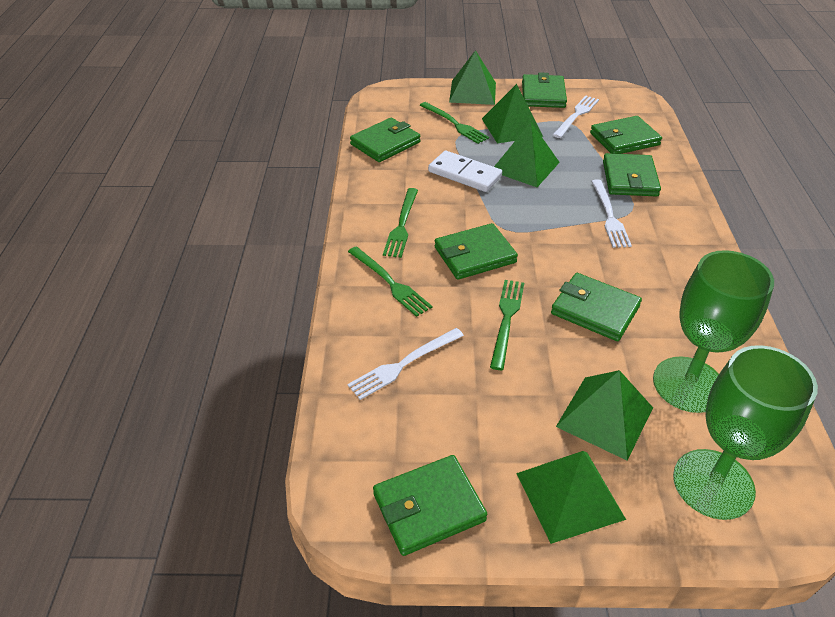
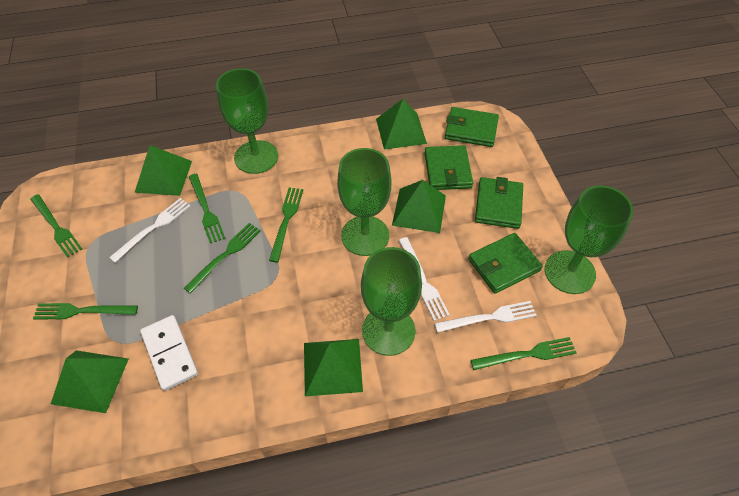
green fork: 4 -> 6
green goblet: 2 -> 4
green wallet: 7 -> 4

